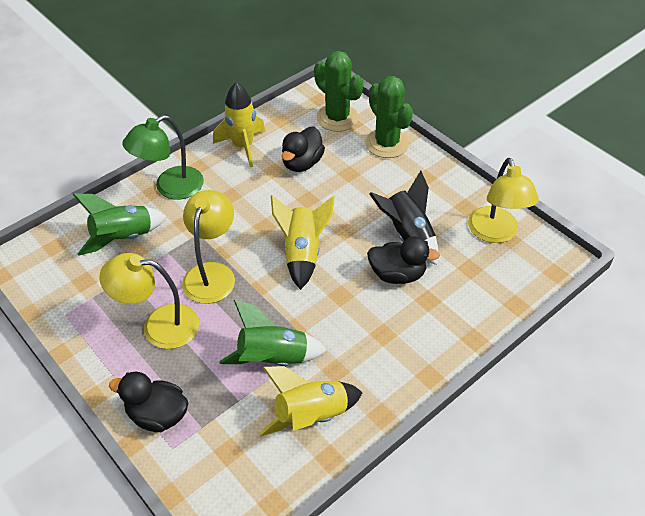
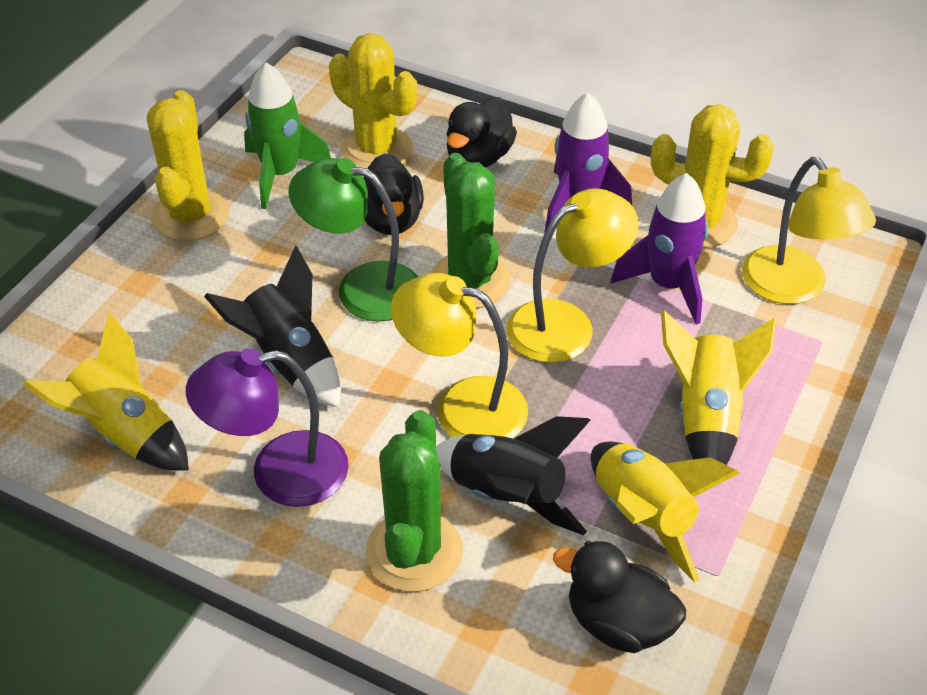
black rocket: 1 -> 2
green rocket: 2 -> 1
purple lamp: 0 -> 1
purple rocket: 0 -> 2
yellow cactus: 0 -> 3

